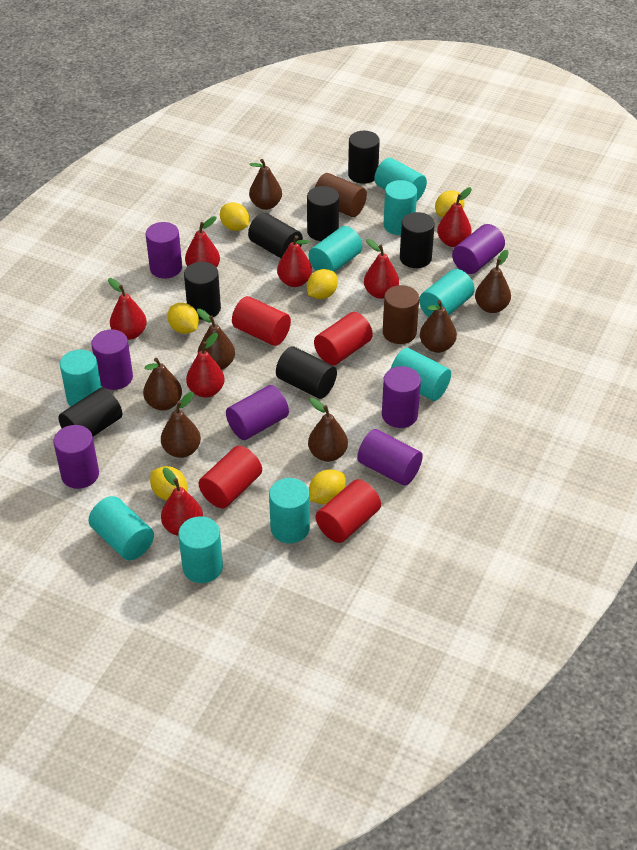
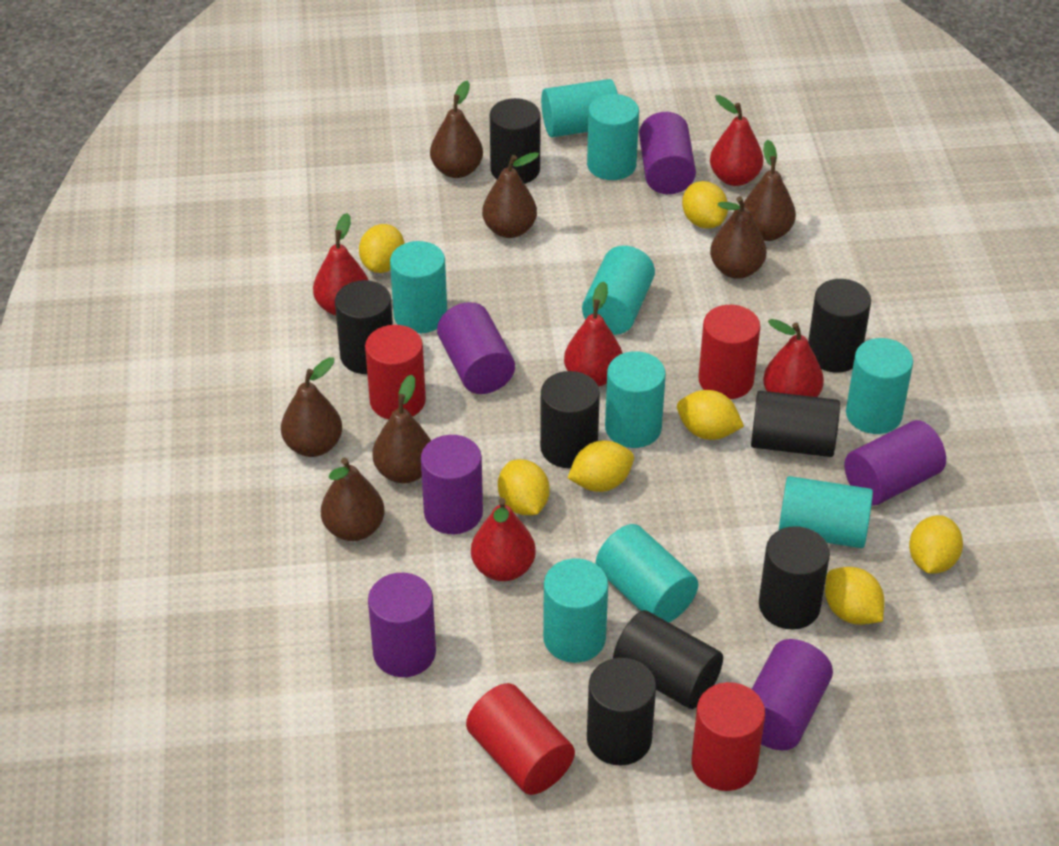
black cylinder: 7 -> 8
brown cylinder: 2 -> 0
purple cylinder: 7 -> 6
red pear: 7 -> 5
yellow lemon: 6 -> 7

